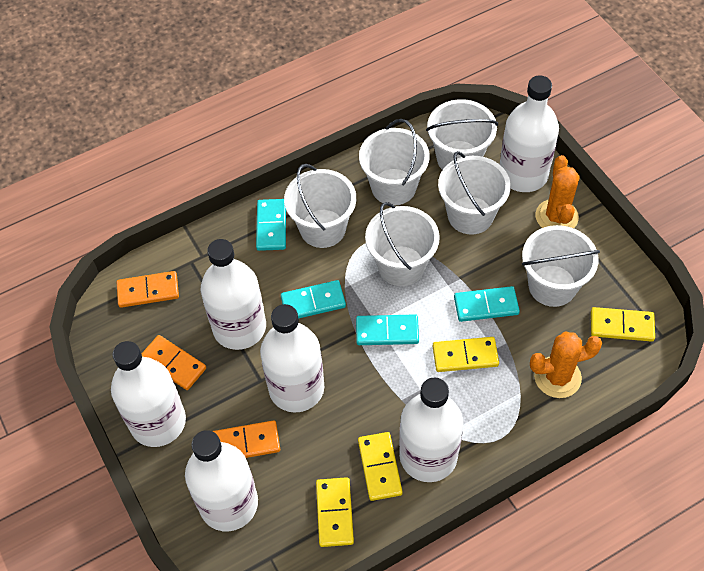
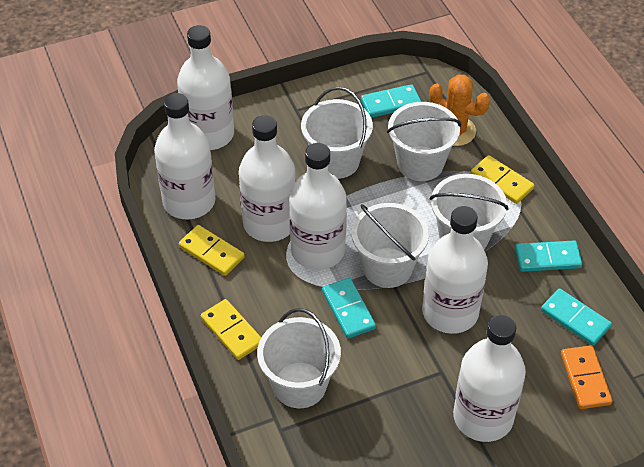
orange cactus: 2 -> 1
orange domino: 3 -> 1
white bucket: 6 -> 5
yellow domino: 4 -> 3

